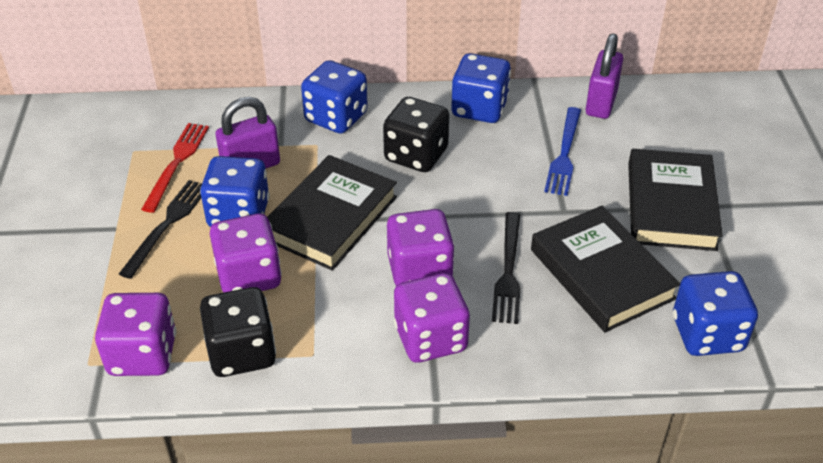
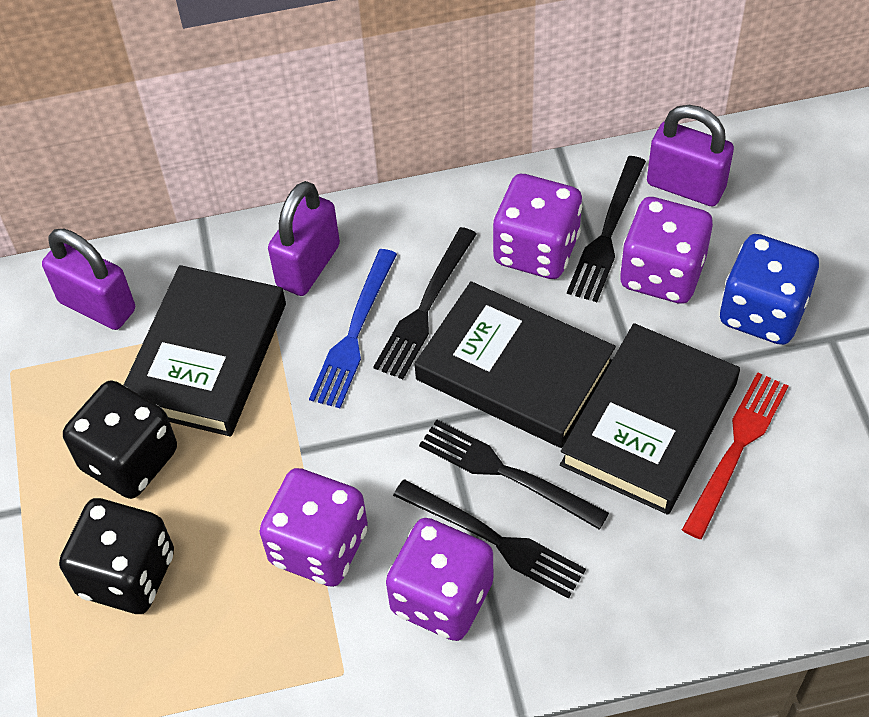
black fork: 2 -> 4
blue dice: 4 -> 1
purple padlock: 2 -> 3

